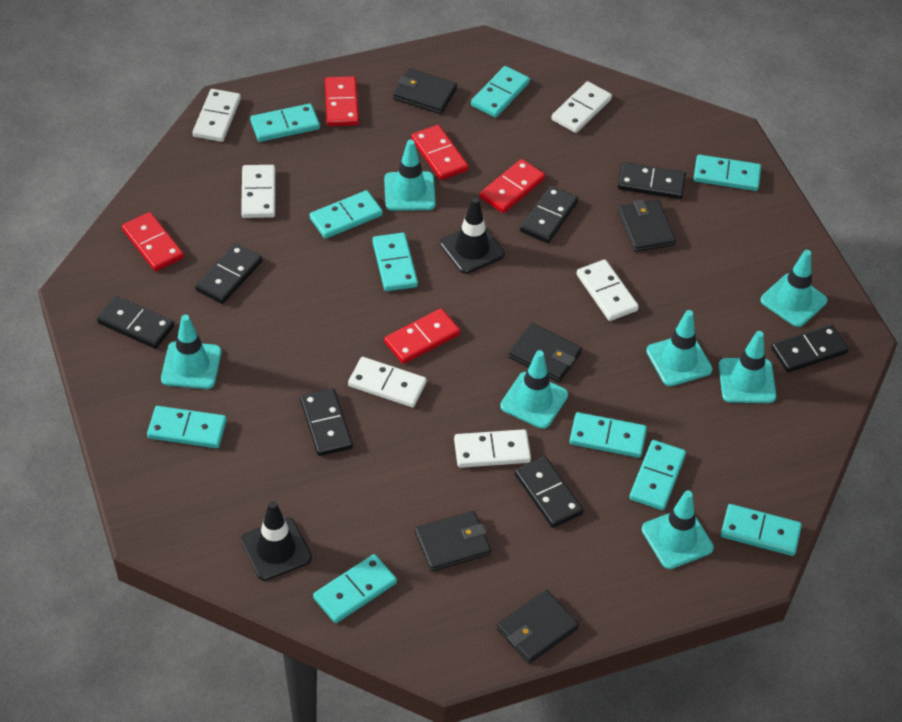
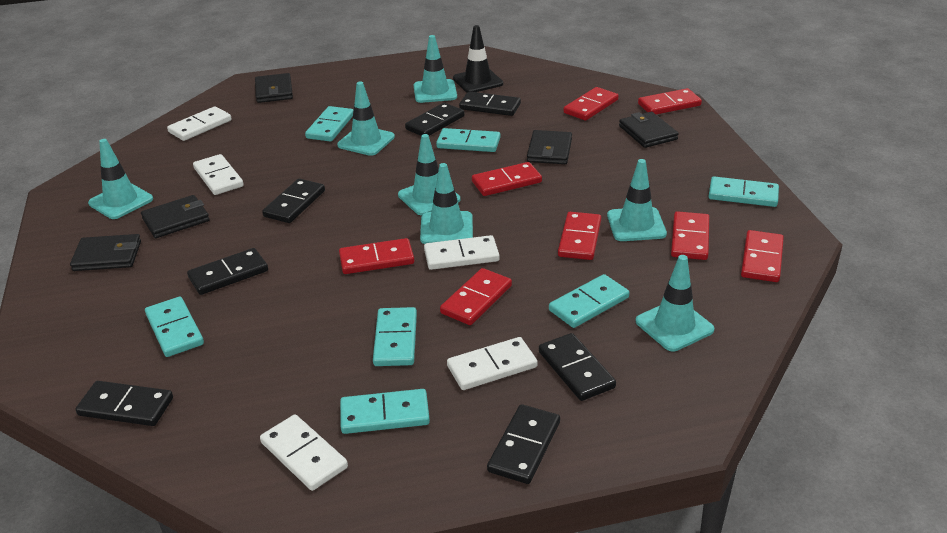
black traffic cone: 2 -> 1
red domino: 5 -> 8
turquoise domino: 10 -> 7
white domino: 6 -> 5

